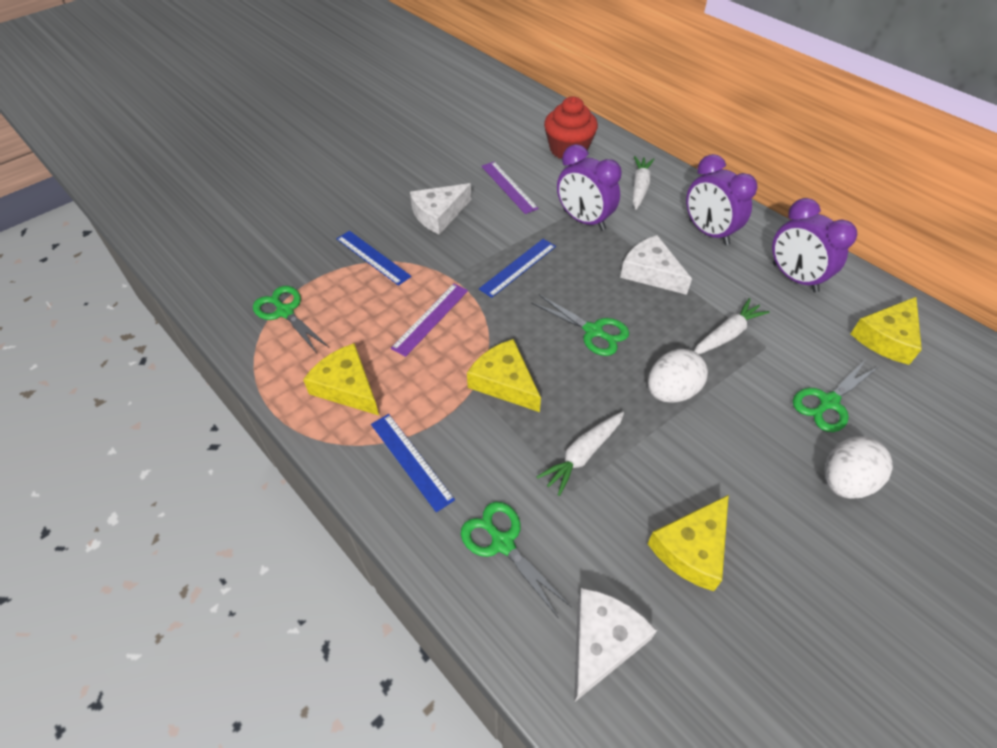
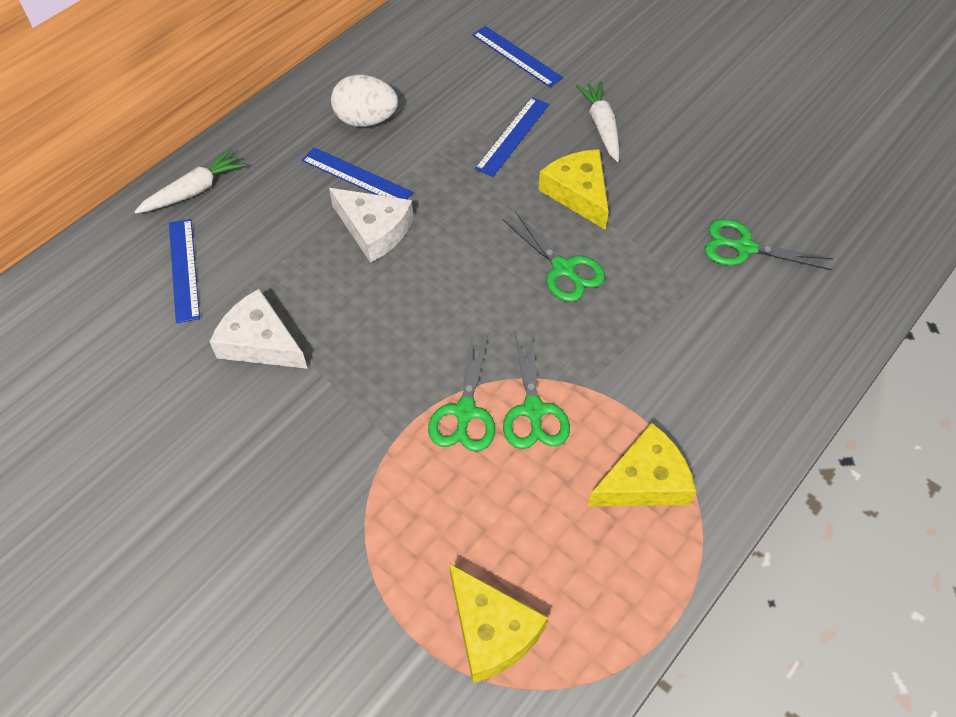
blue ruler: 3 -> 4
purple clock: 3 -> 0
purple ruler: 2 -> 0
red cupcake: 1 -> 0
white carrot: 3 -> 2
white cheese: 3 -> 2
white egg: 2 -> 1
yellow cheese: 4 -> 3

